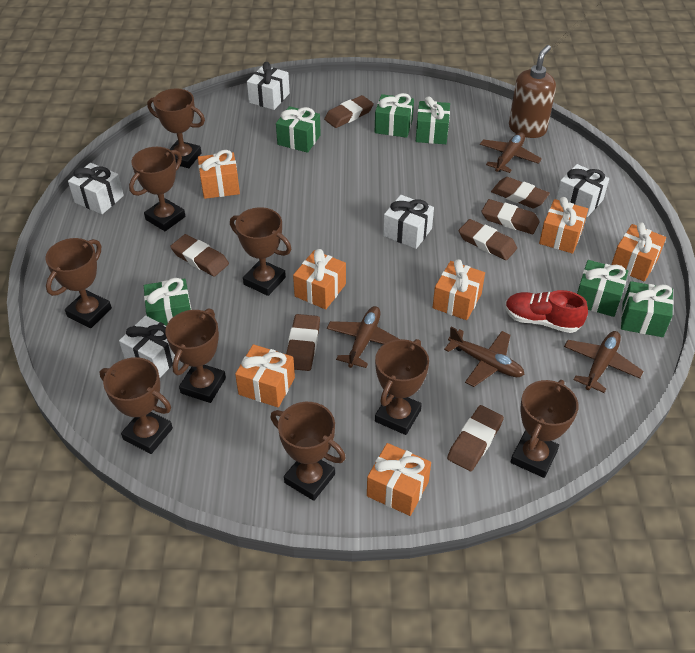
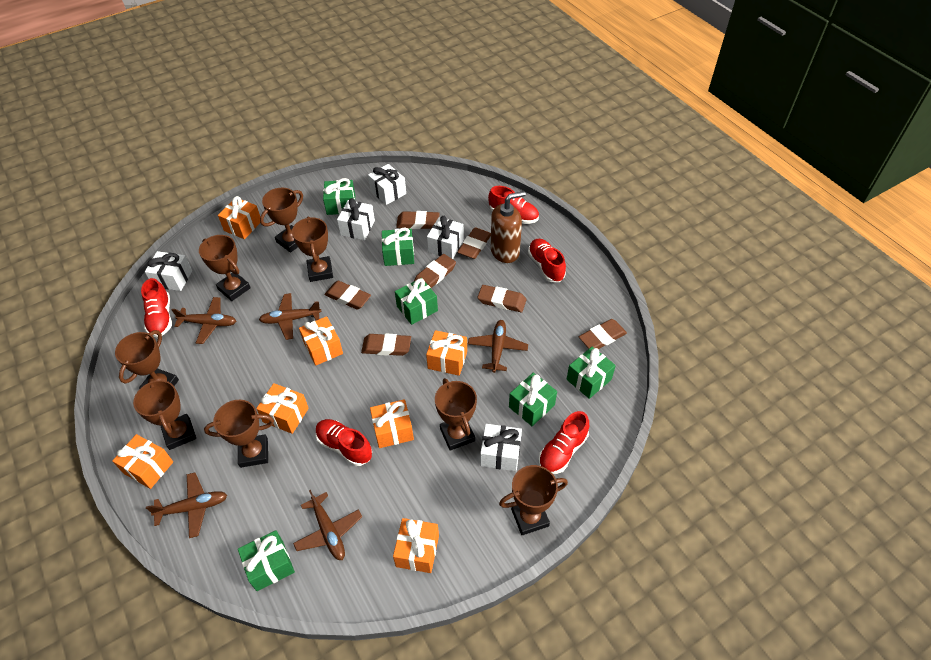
brown plane: 4 -> 5
brown trophy: 9 -> 8
red shoe: 1 -> 5

